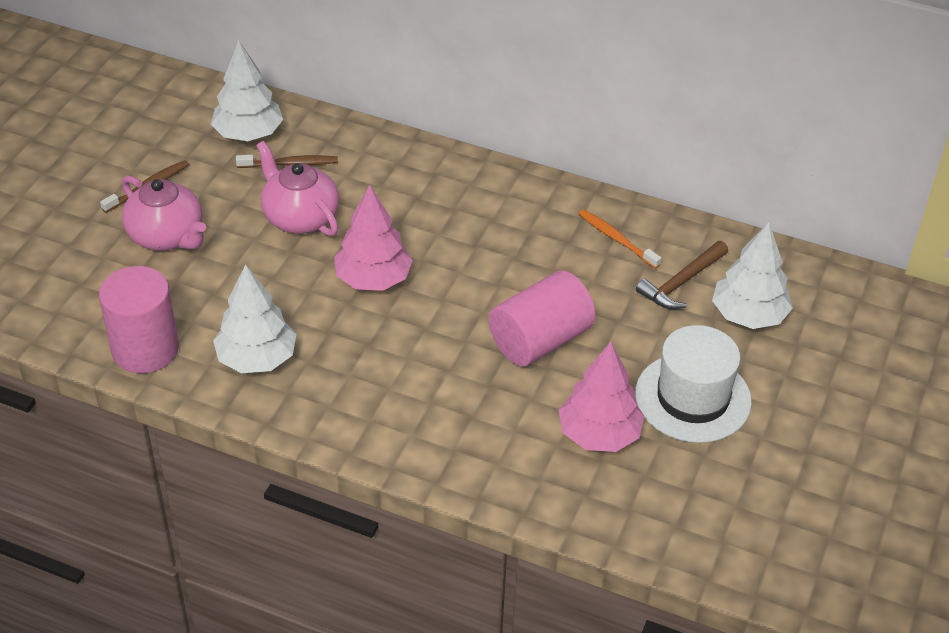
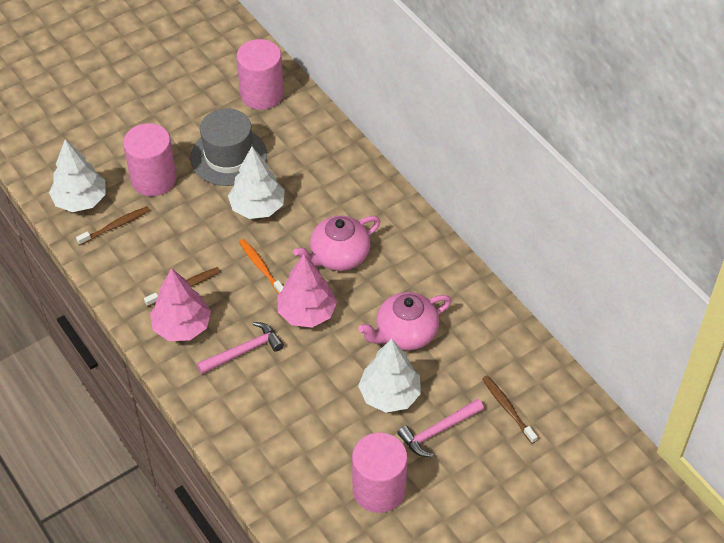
brown hammer: 1 -> 0
brown toothbrush: 2 -> 3
grey hat: 0 -> 1
pink cylinder: 2 -> 3
pink hammer: 0 -> 2
white hat: 1 -> 0

